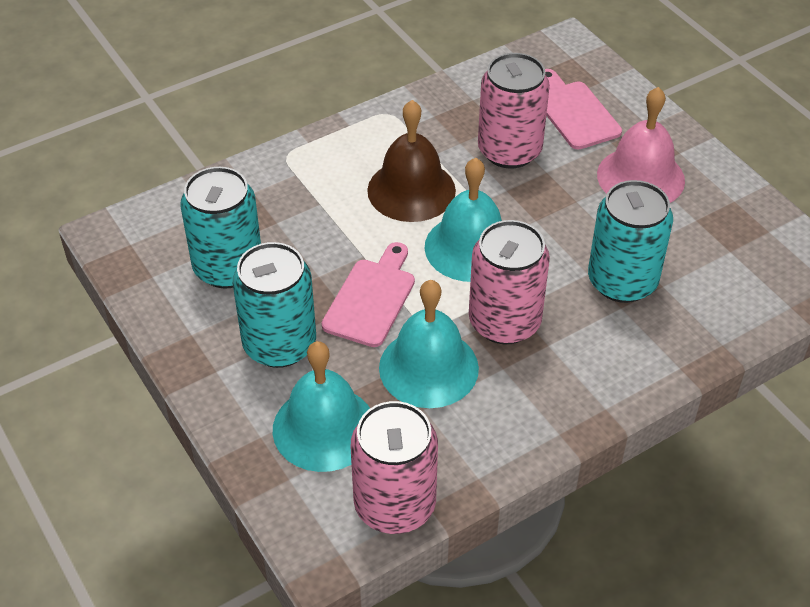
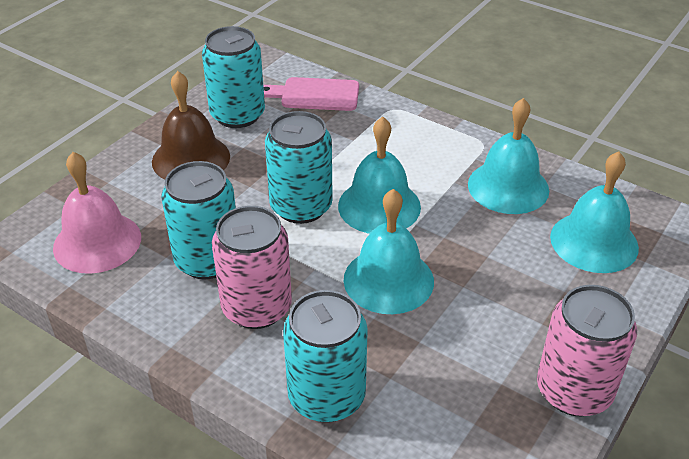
pink can: 3 -> 2
pink cutting board: 2 -> 1
turquoise bell: 3 -> 4
turquoise can: 3 -> 4

